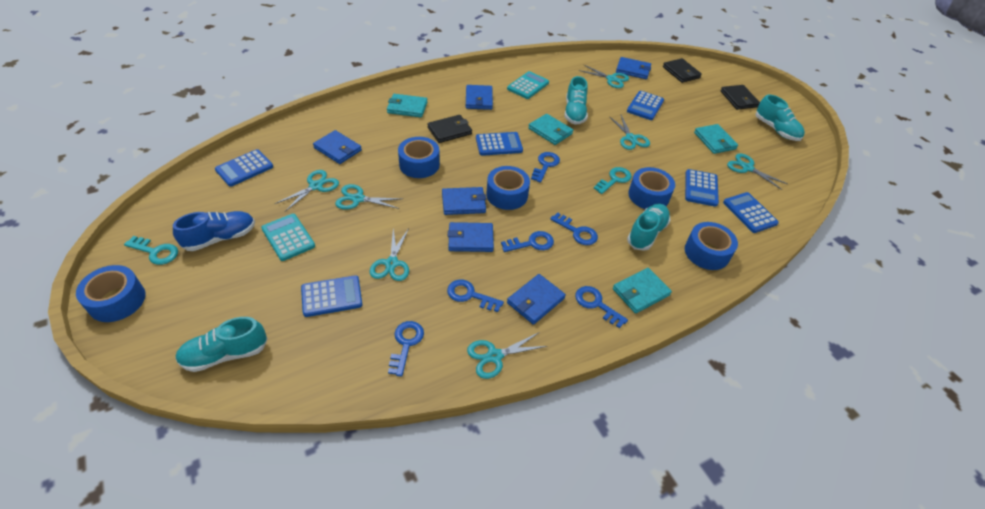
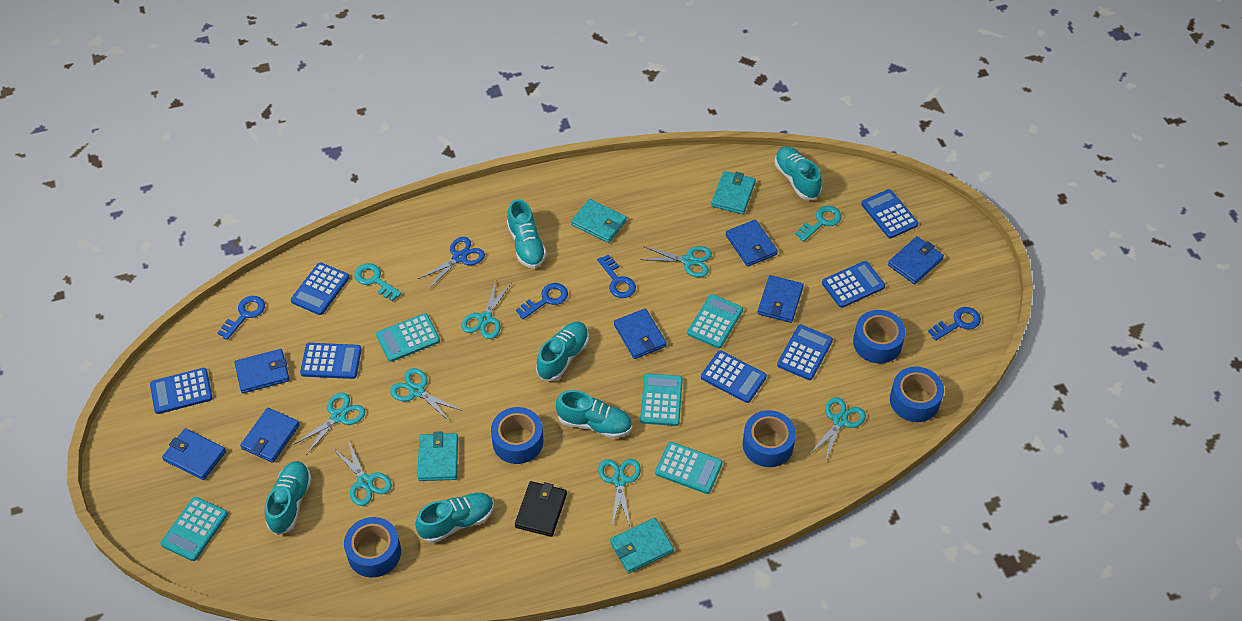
black wallet: 3 -> 1
blue calculator: 6 -> 7
blue key: 6 -> 4
blue scissors: 0 -> 1
blue shoe: 1 -> 0
blue wallet: 6 -> 7
turquoise calculator: 2 -> 5
turquoise shoe: 4 -> 6

